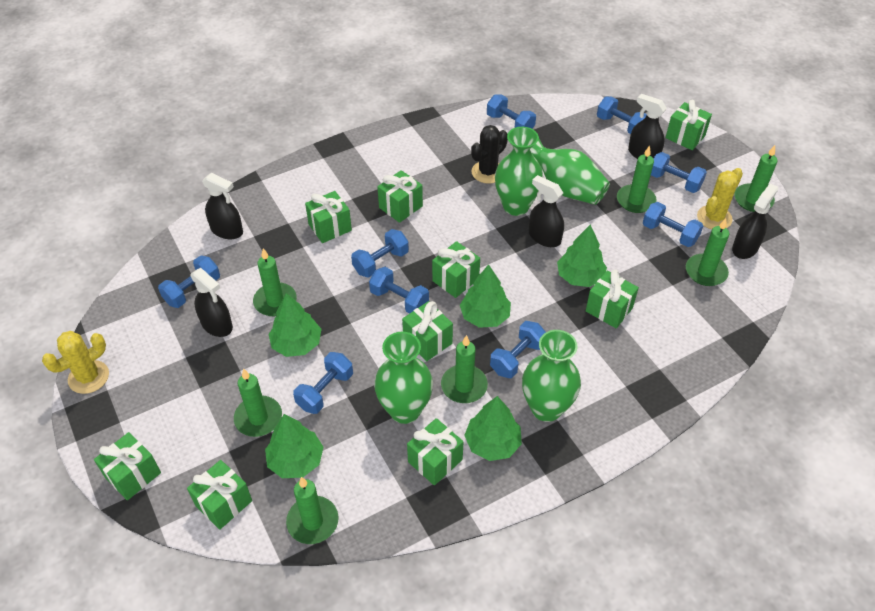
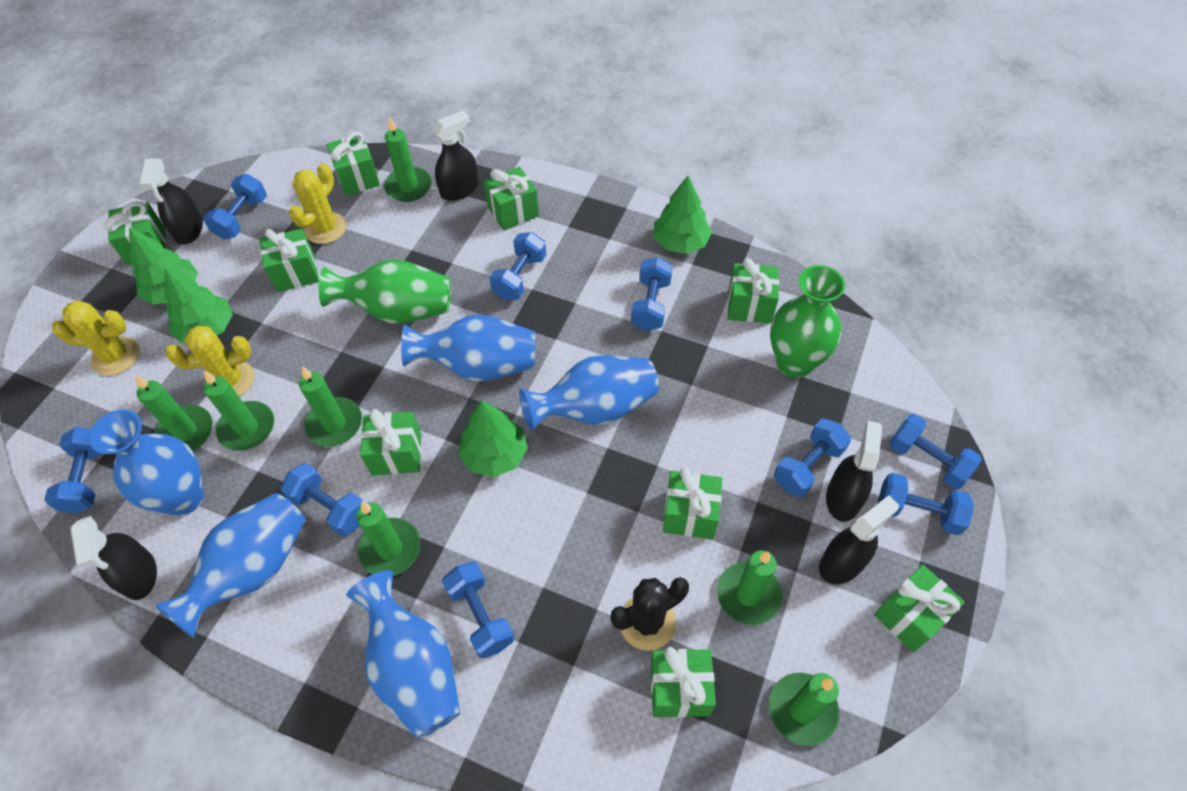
blue vase: 0 -> 5
green tree: 5 -> 4
green vase: 4 -> 2
yellow cactus: 2 -> 3

